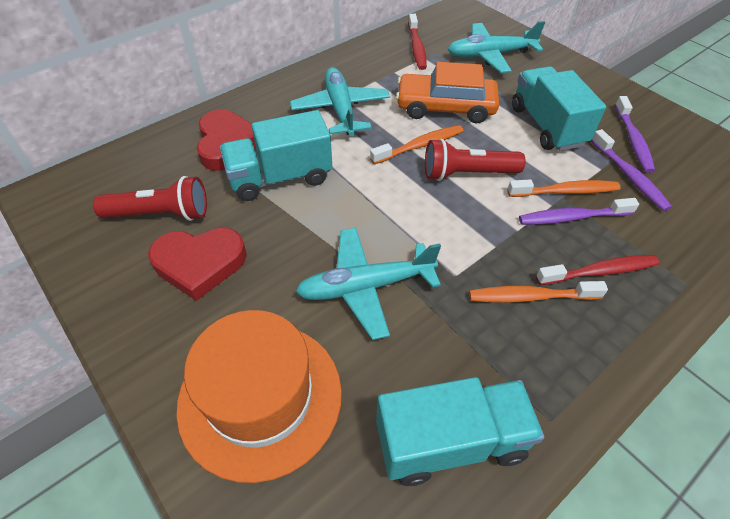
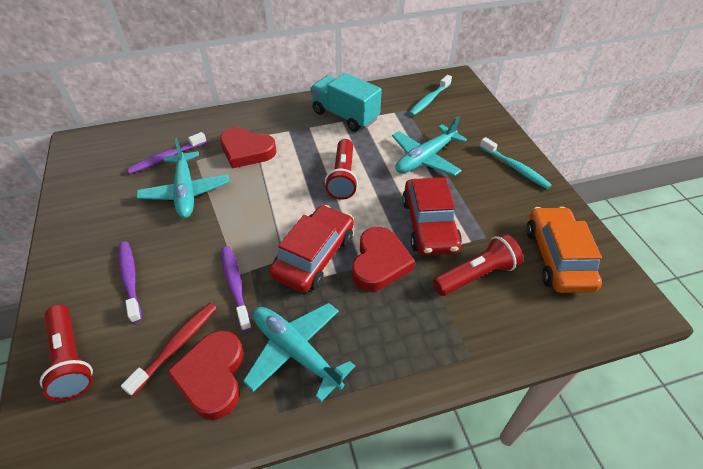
orange hat: 1 -> 0
orange toothbrush: 3 -> 0
red car: 0 -> 2
red flashlight: 2 -> 3
red heart: 2 -> 3
red toothbrush: 2 -> 1
turquoise toothbrush: 0 -> 2
turquoise truck: 3 -> 1

